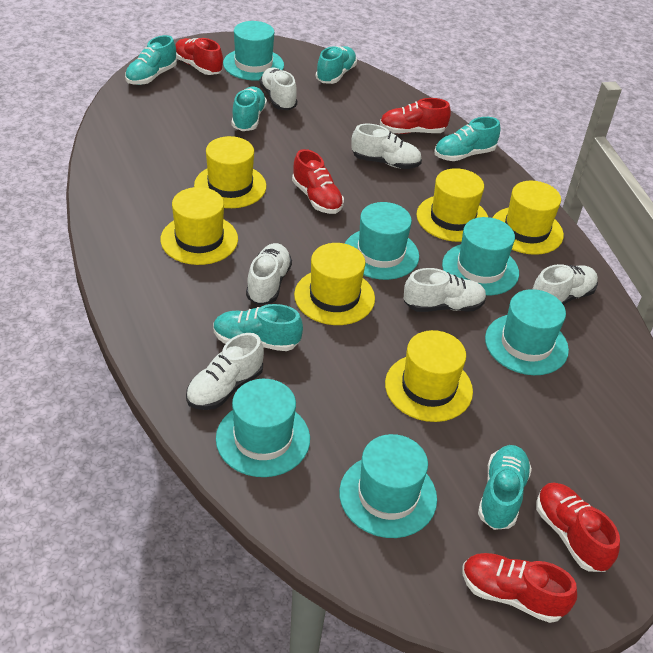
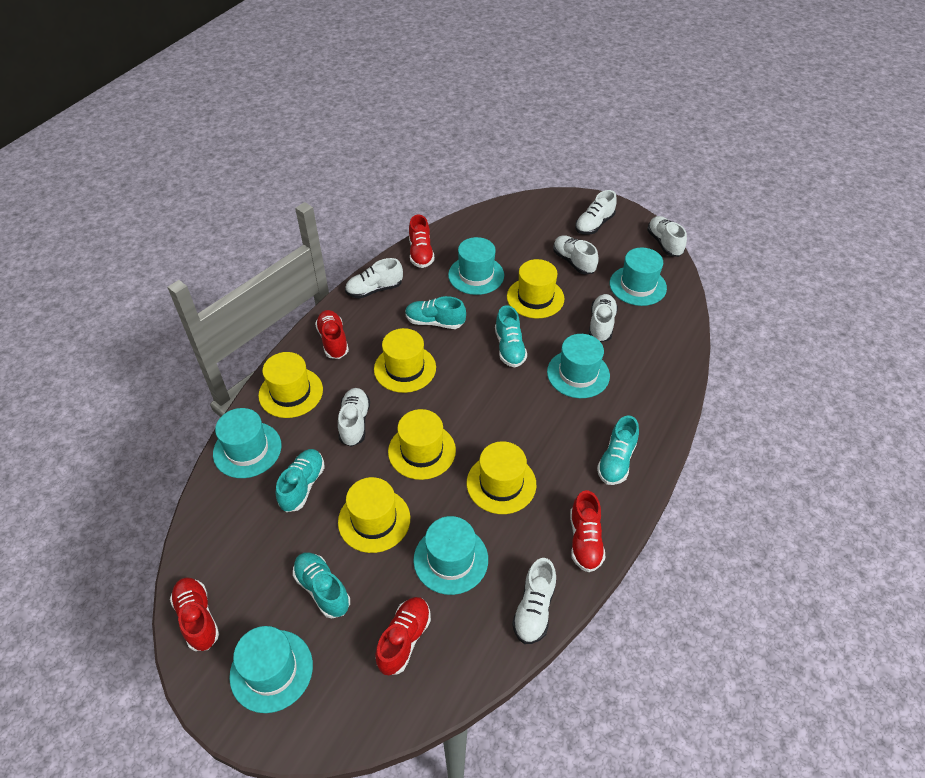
turquoise shoe: 6 -> 5
white shoe: 6 -> 7

